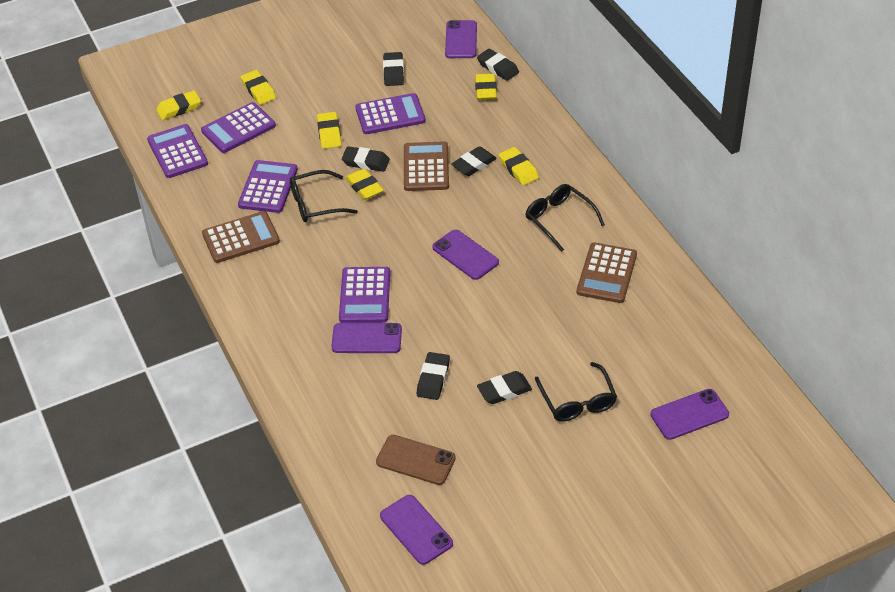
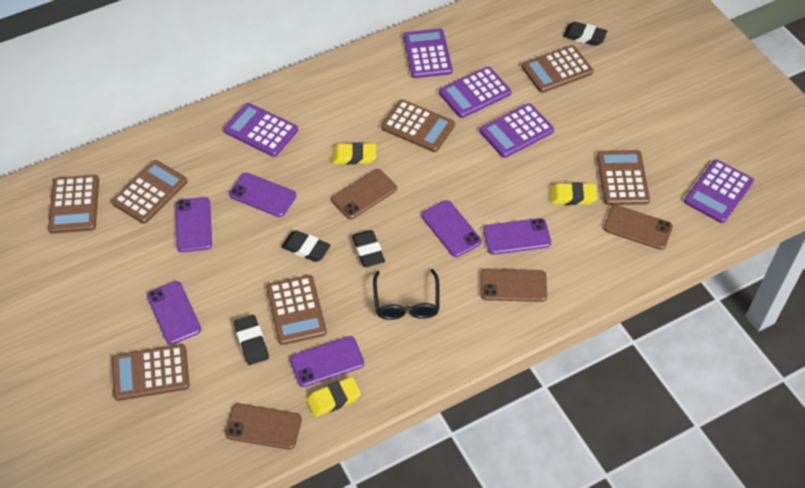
black eraser: 6 -> 4
black glasses: 3 -> 1
brown calculator: 3 -> 7
brown phone: 1 -> 4
purple phone: 5 -> 6
yellow eraser: 6 -> 3

